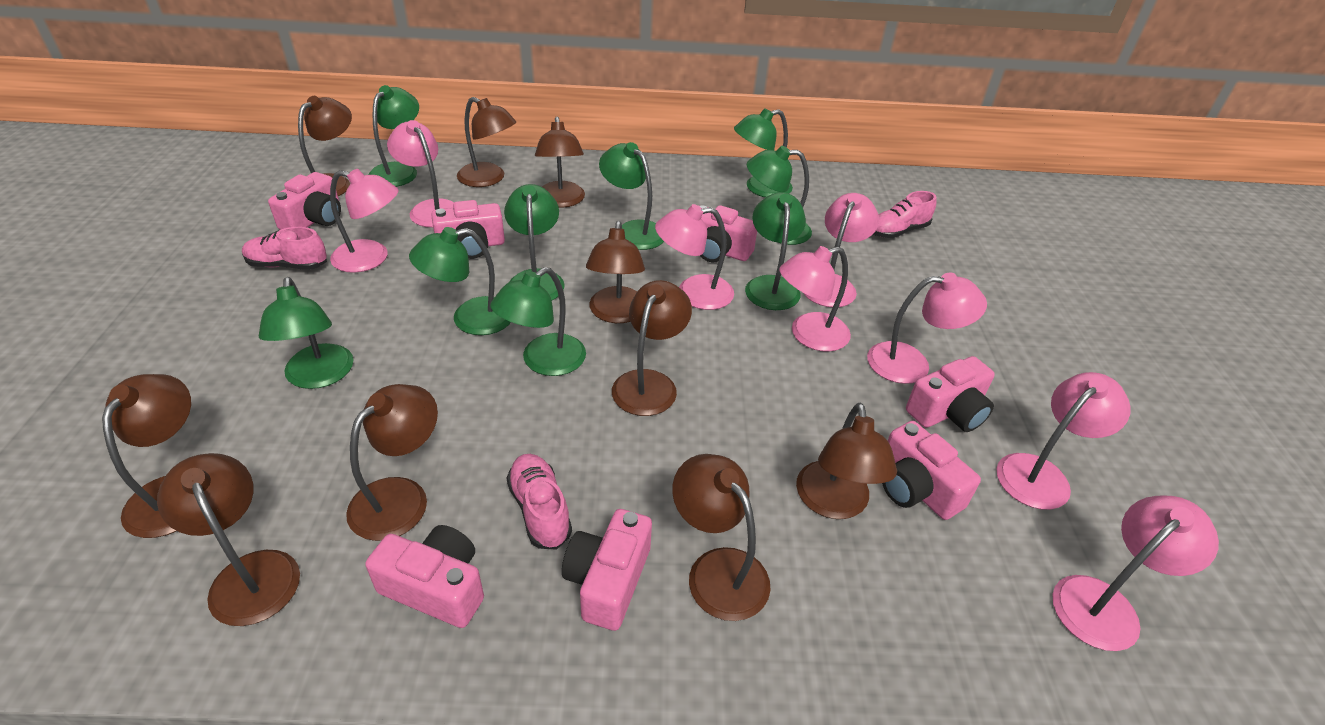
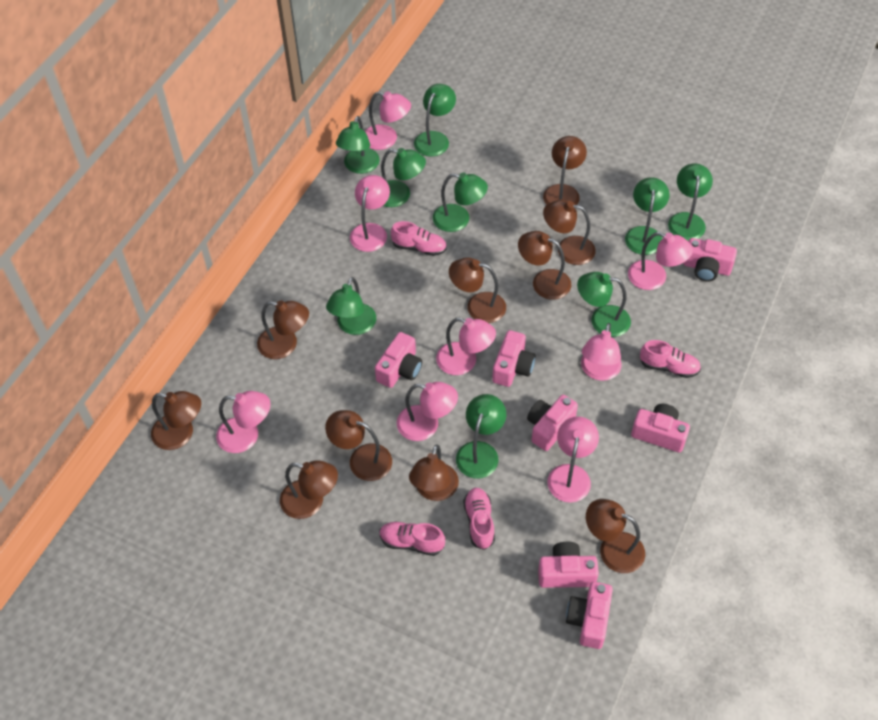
pink shoe: 3 -> 4

